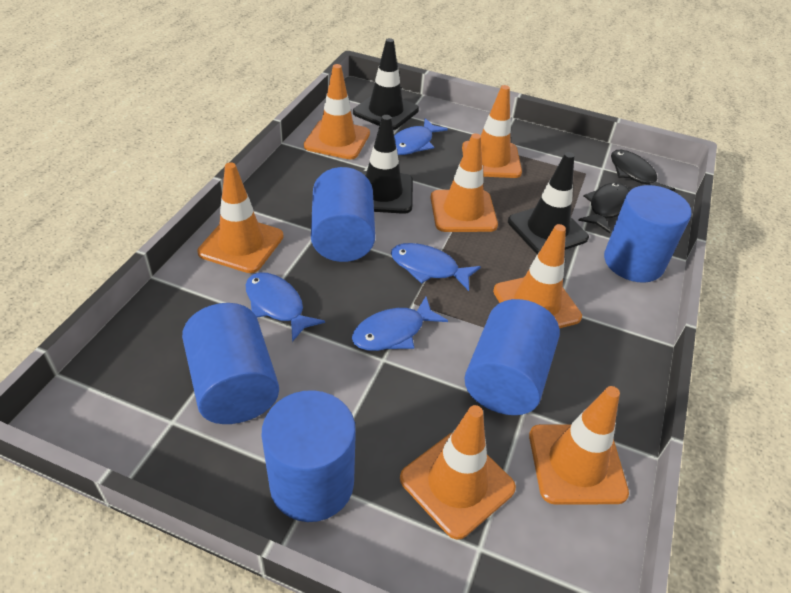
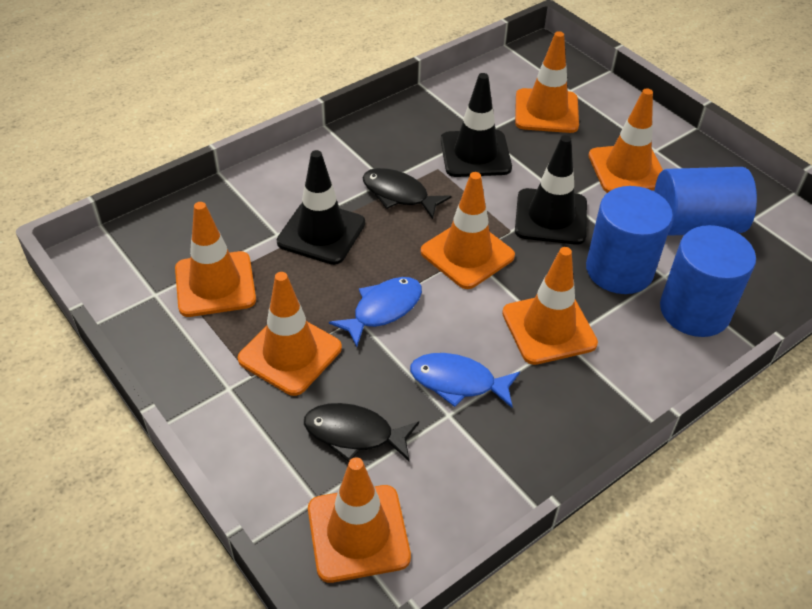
blue cylinder: 5 -> 3
blue fish: 4 -> 2

